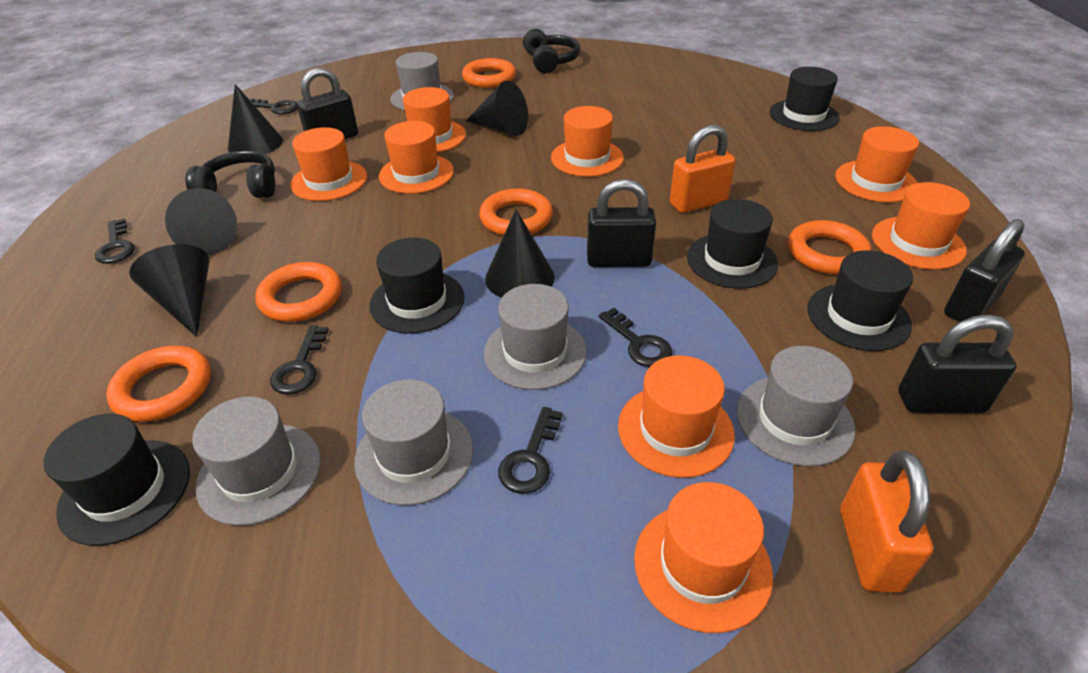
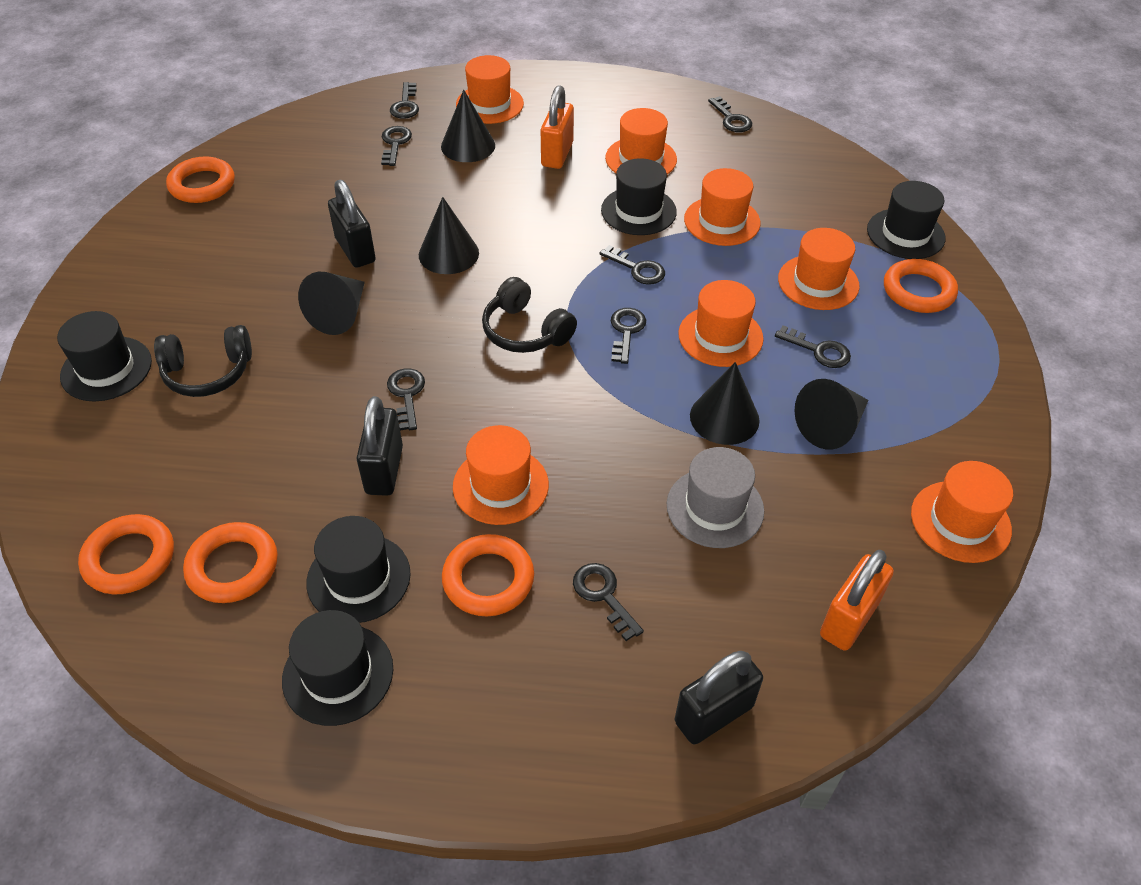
black key: 5 -> 8
black padlock: 4 -> 3
grey hat: 5 -> 1
orange hat: 8 -> 7

